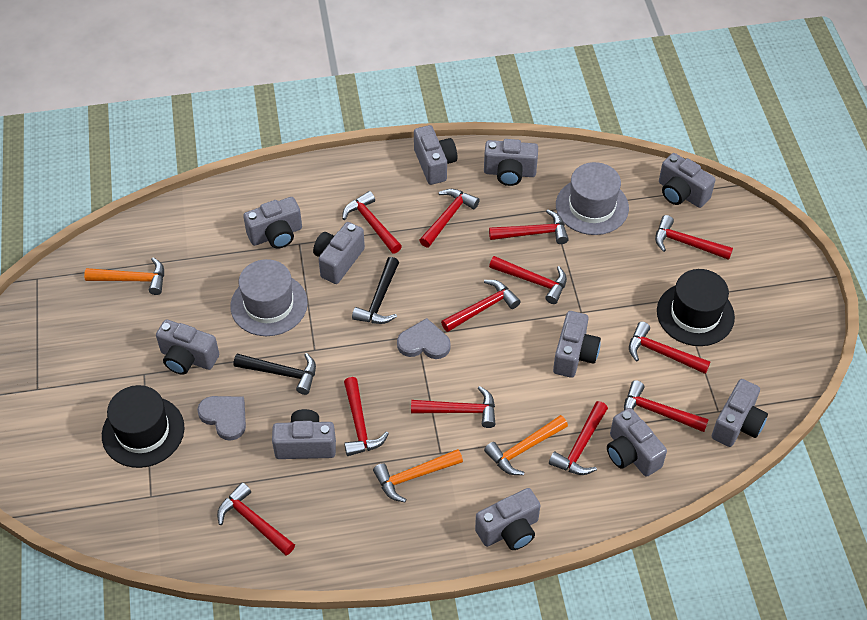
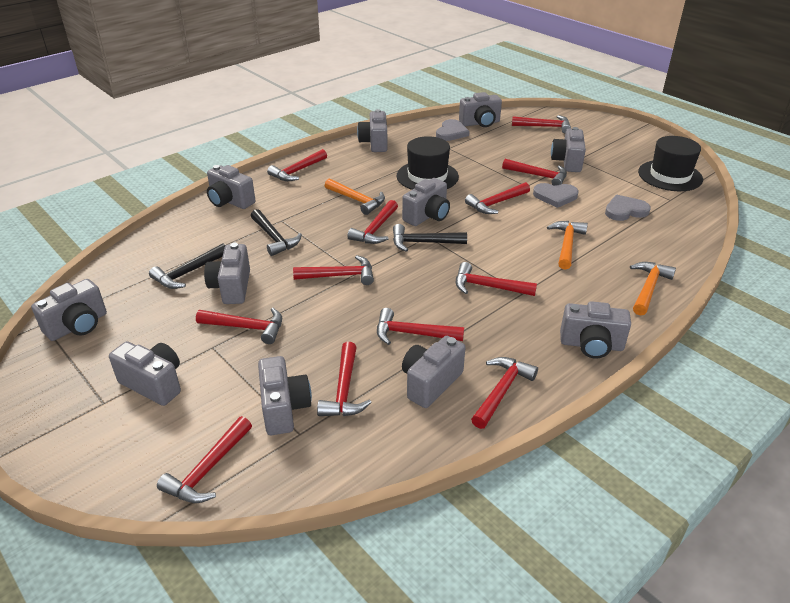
black hammer: 2 -> 3
grey hat: 2 -> 0
grey heart: 2 -> 3

